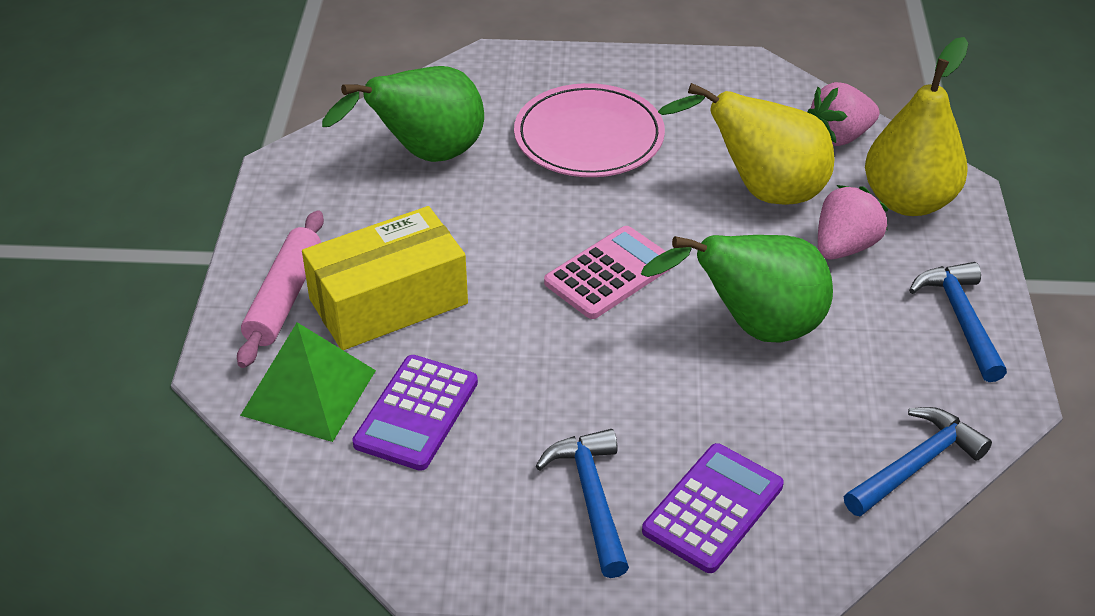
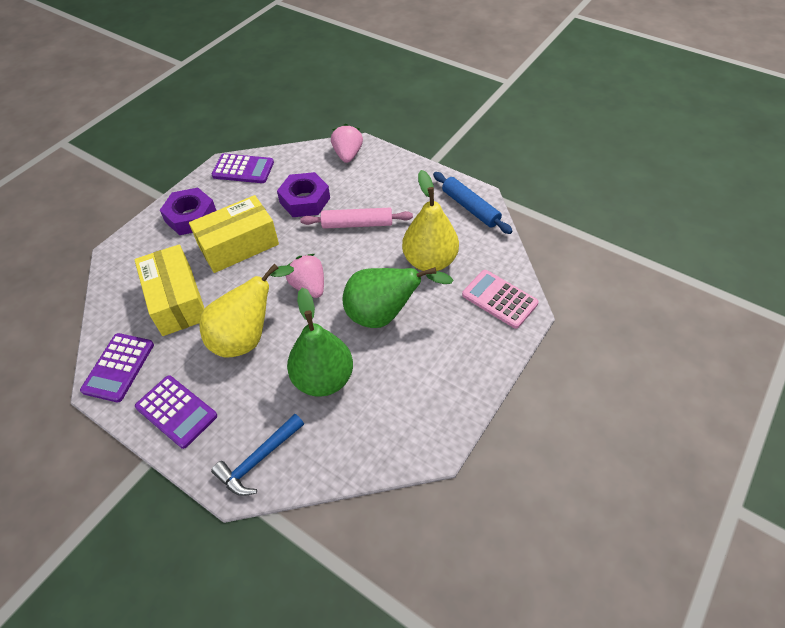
blue hammer: 3 -> 1
blue rolling pin: 0 -> 1
green pyramid: 1 -> 0
pink plate: 1 -> 0
purple calculator: 2 -> 3
purple nut: 0 -> 2
yellow box: 1 -> 2

